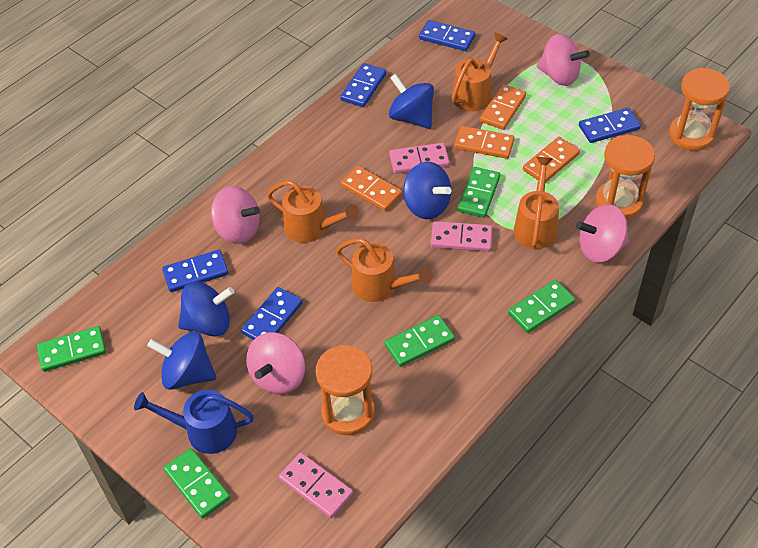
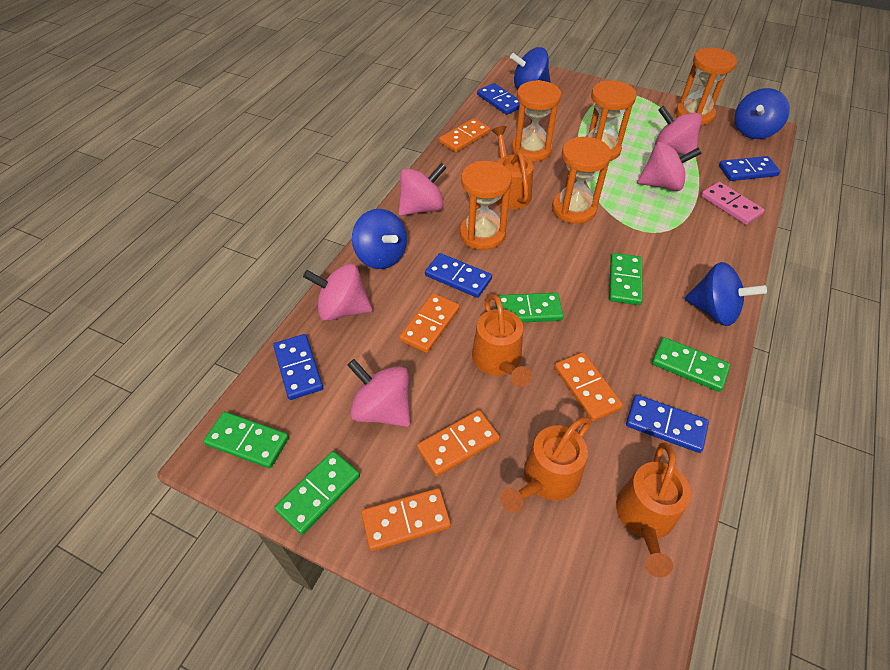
blue watering can: 1 -> 0
orange domino: 4 -> 5
orange hourglass: 3 -> 5
pink domino: 3 -> 1
pink spinning top: 4 -> 5

